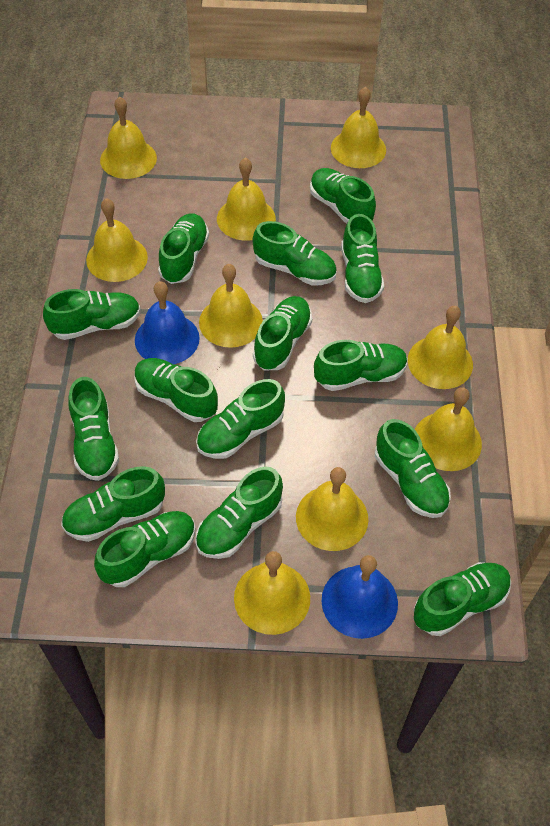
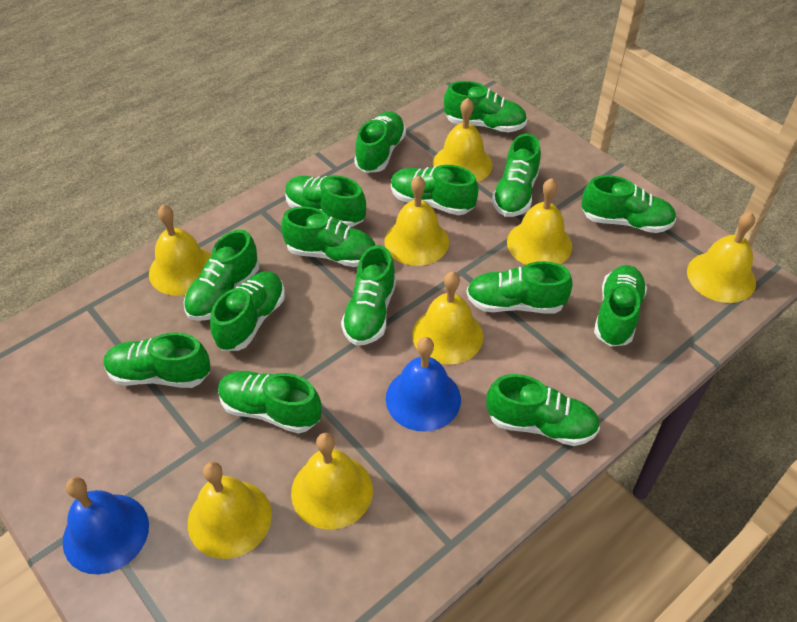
yellow bell: 9 -> 8

